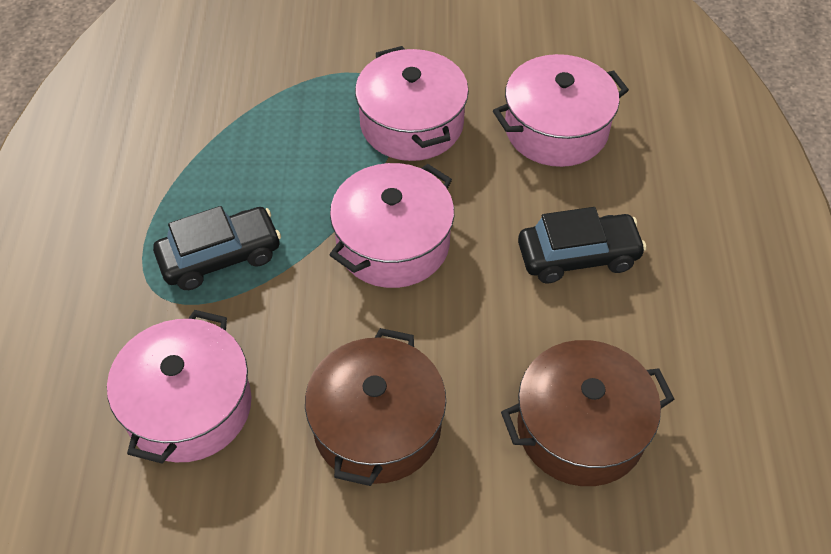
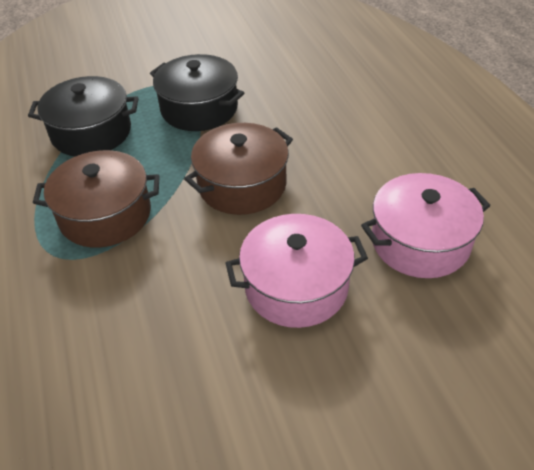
black car: 2 -> 0
black pot: 0 -> 2
pink pot: 4 -> 2

